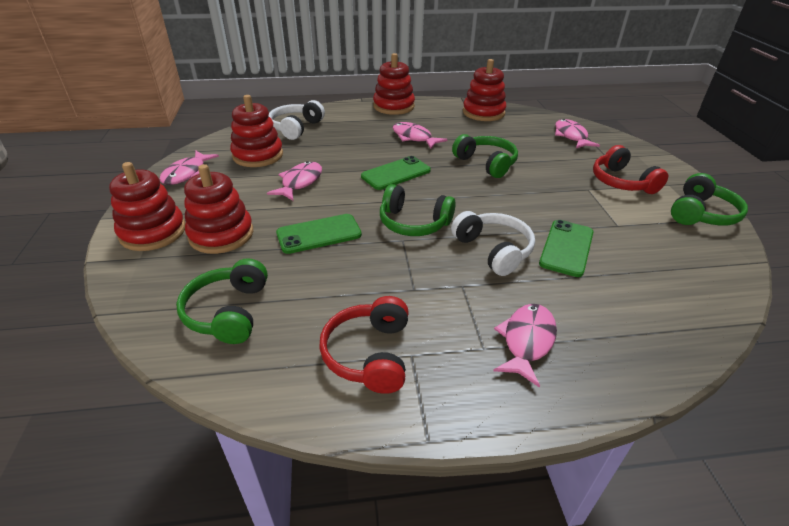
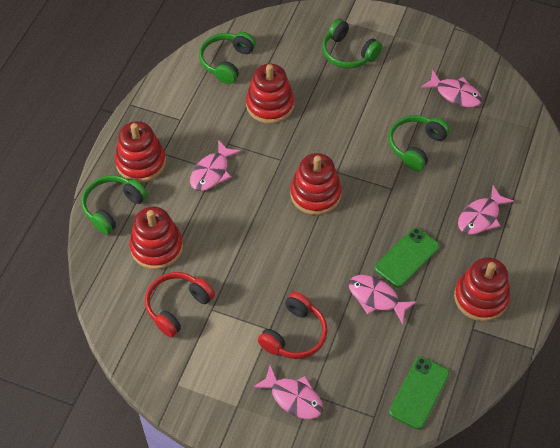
green phone: 3 -> 2
white headphones: 2 -> 0

